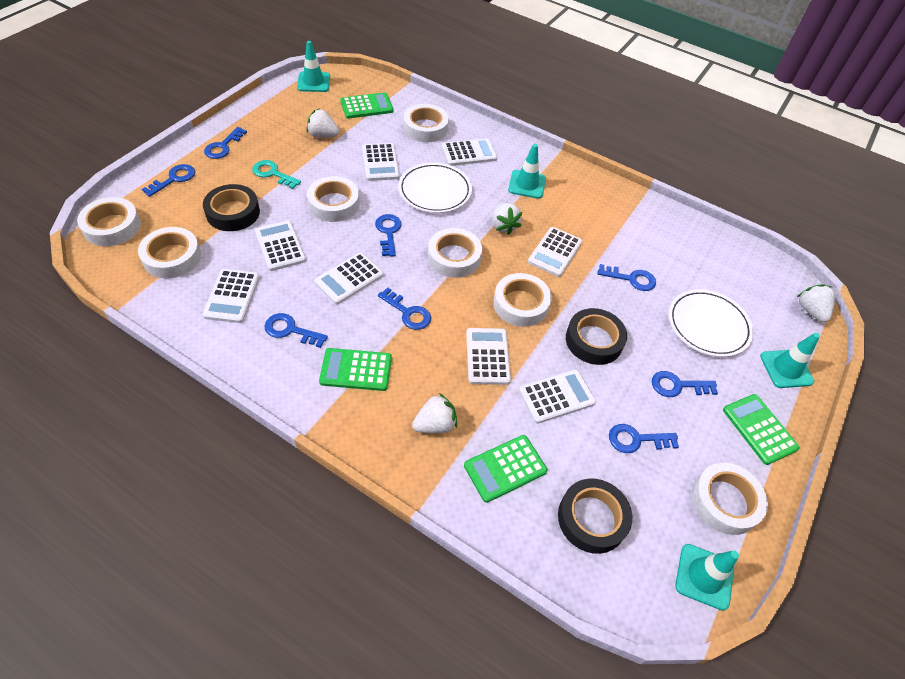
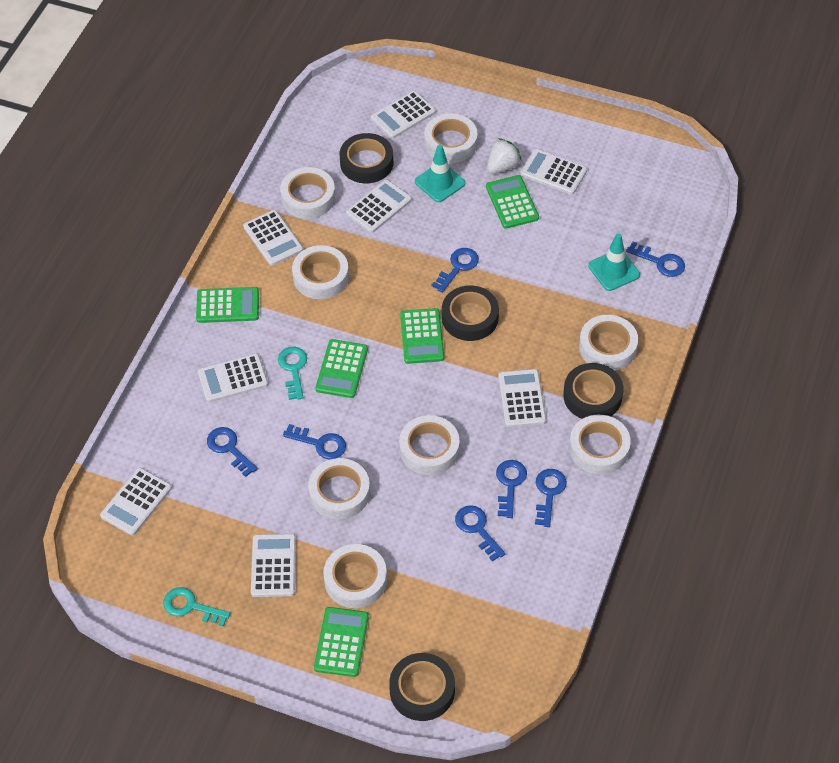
black tape: 3 -> 4
blue key: 8 -> 7
green calculator: 4 -> 5
turquoise key: 1 -> 2
turquoise traffic cone: 4 -> 2
white plate: 2 -> 0
white strawberry: 4 -> 1
white tape: 7 -> 8

